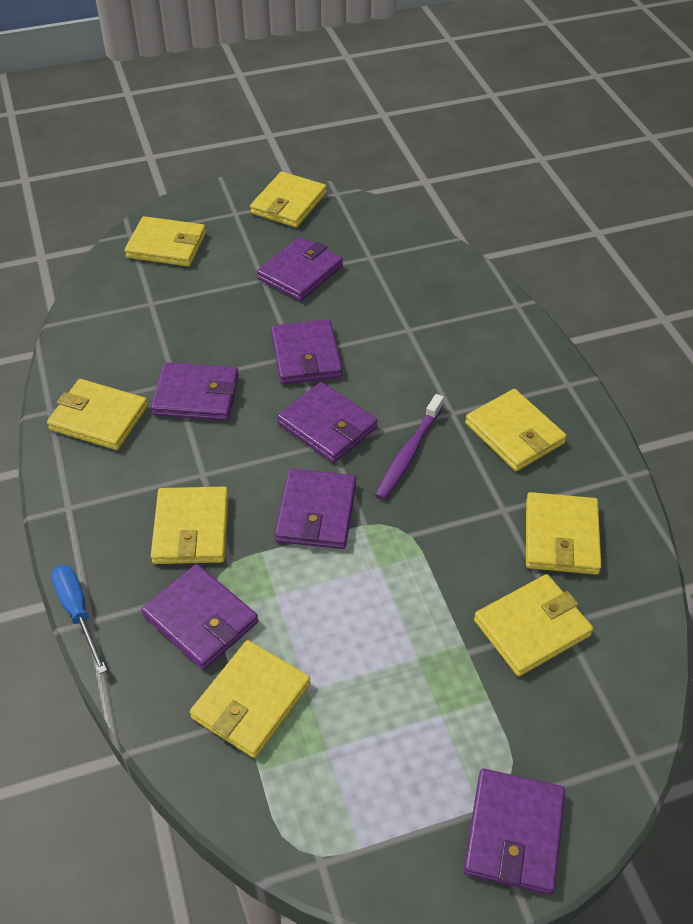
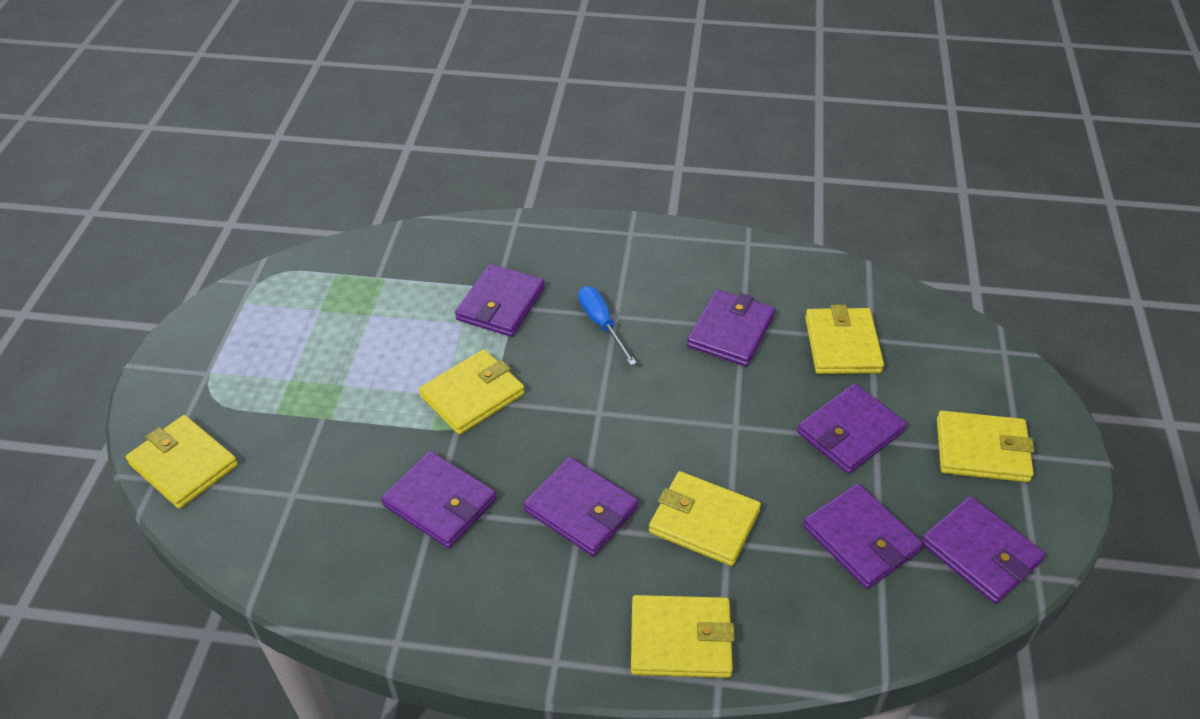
purple toothbrush: 1 -> 0
yellow wallet: 8 -> 6

